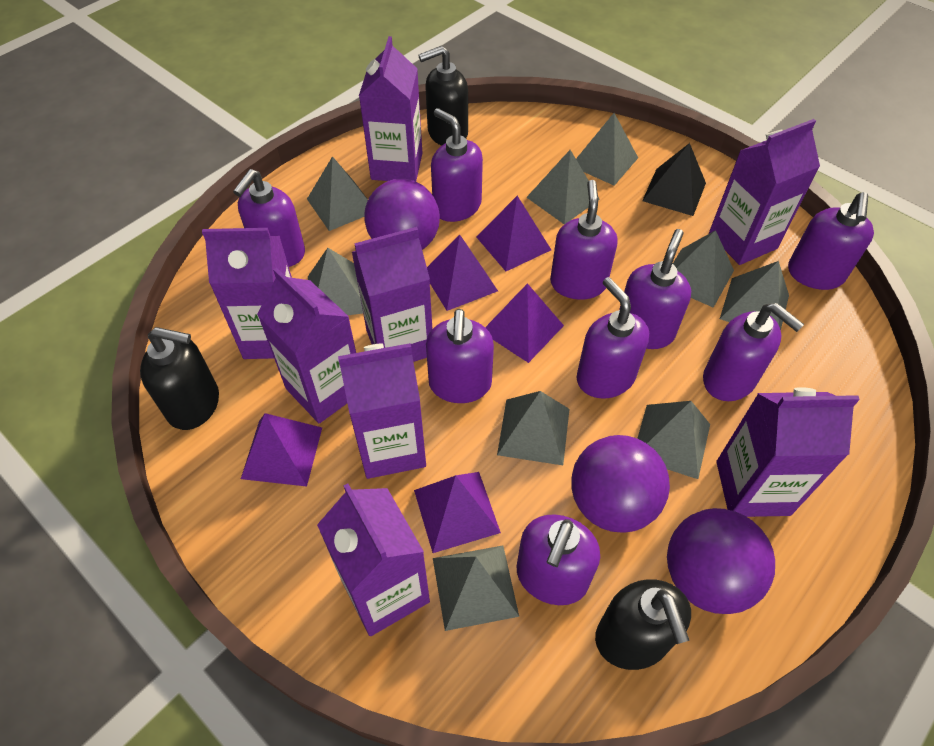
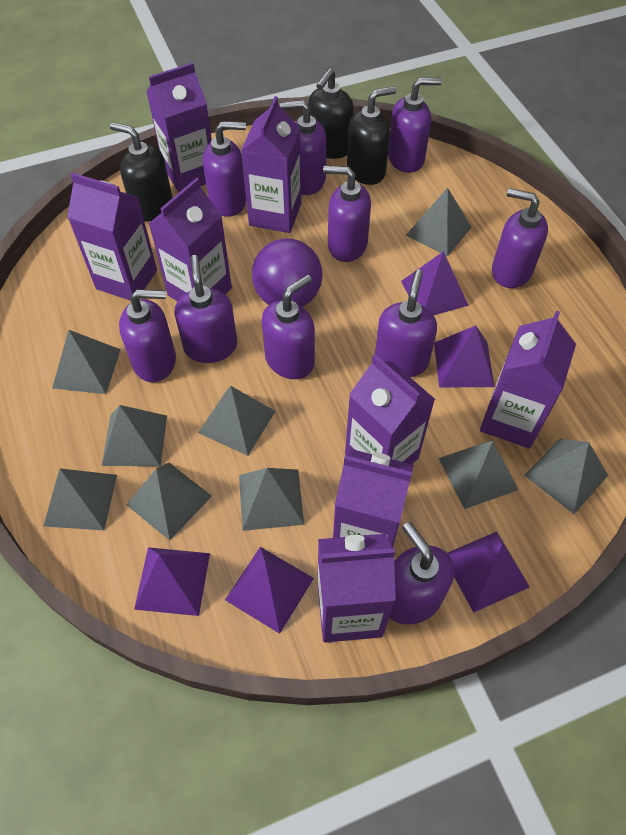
black pyramid: 1 -> 0
purple ball: 3 -> 1
purple soap dispenser: 9 -> 10

